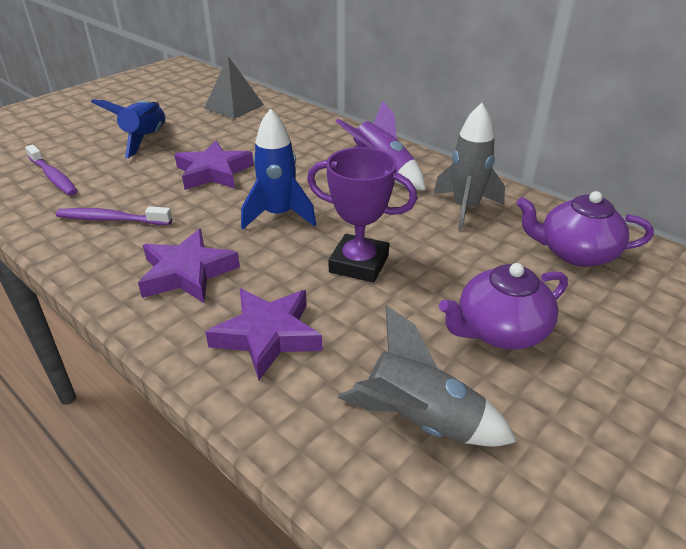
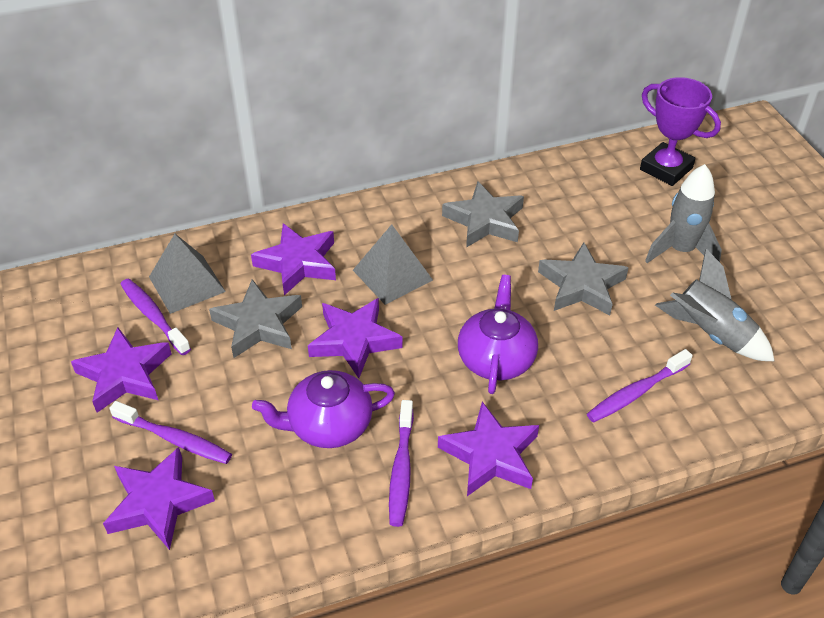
blue rocket: 2 -> 0
grey pyramid: 1 -> 2
grey star: 0 -> 3
purple rocket: 1 -> 0
purple star: 3 -> 5
purple toothbrush: 2 -> 4

